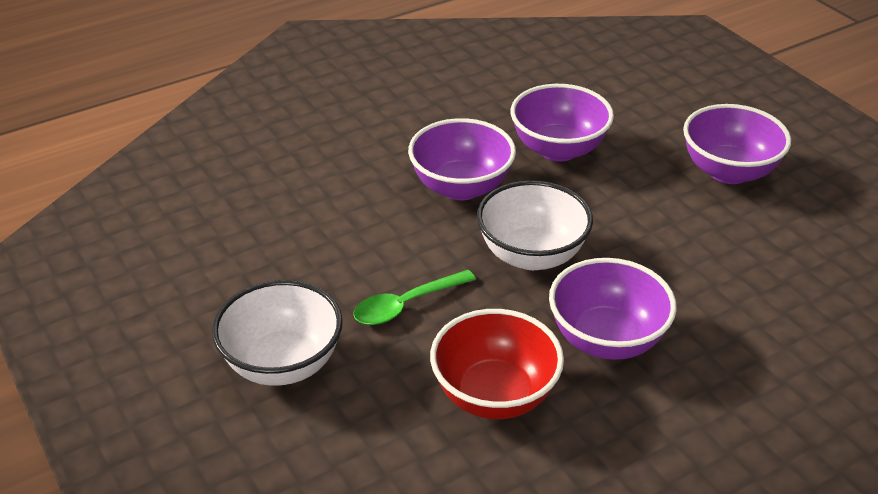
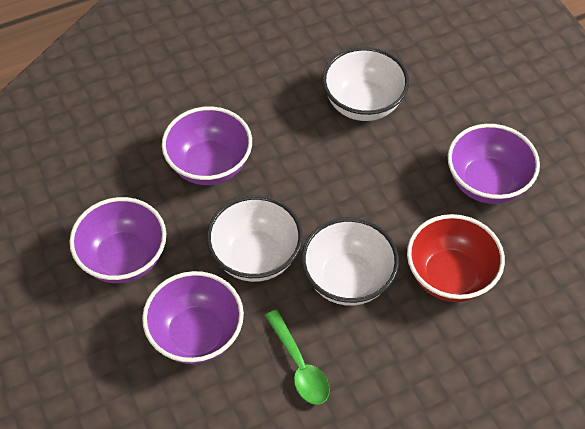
white bowl: 2 -> 3

